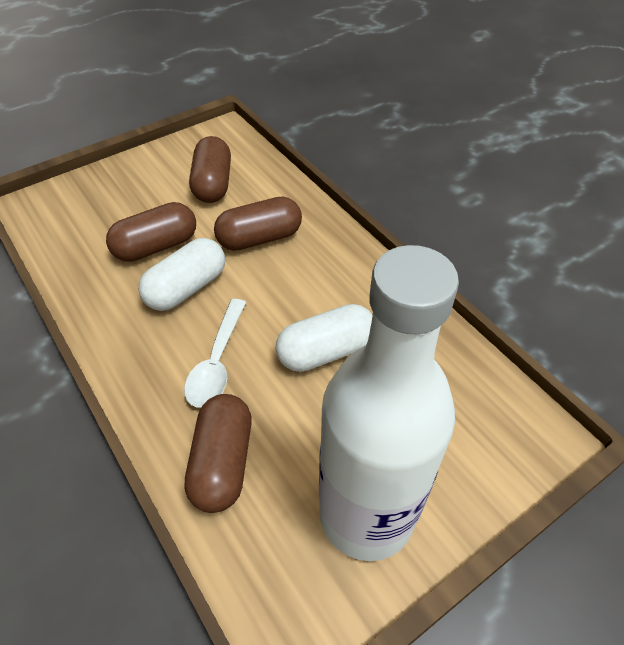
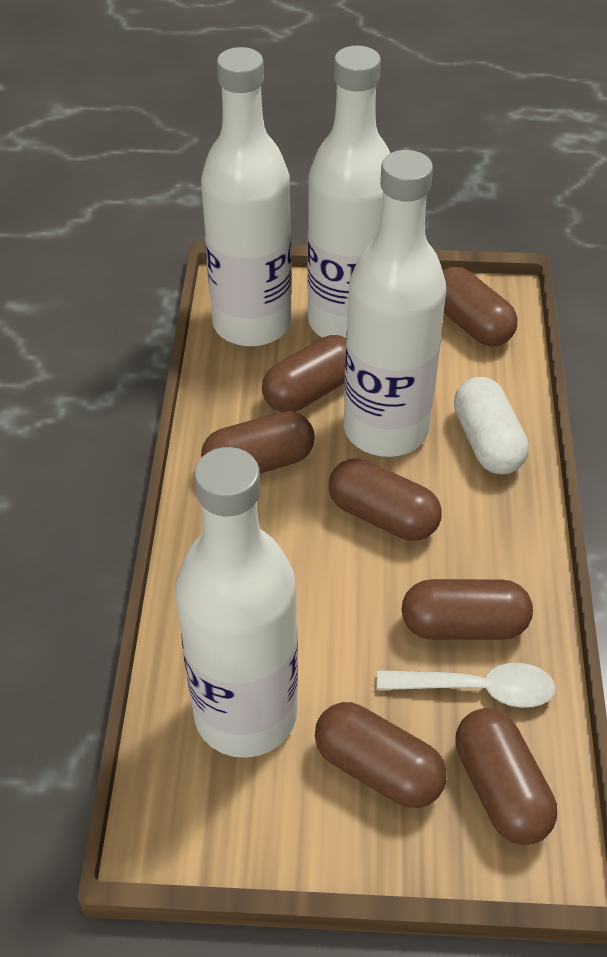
brown capsule: 4 -> 7
white bottle: 1 -> 4
white capsule: 2 -> 1

